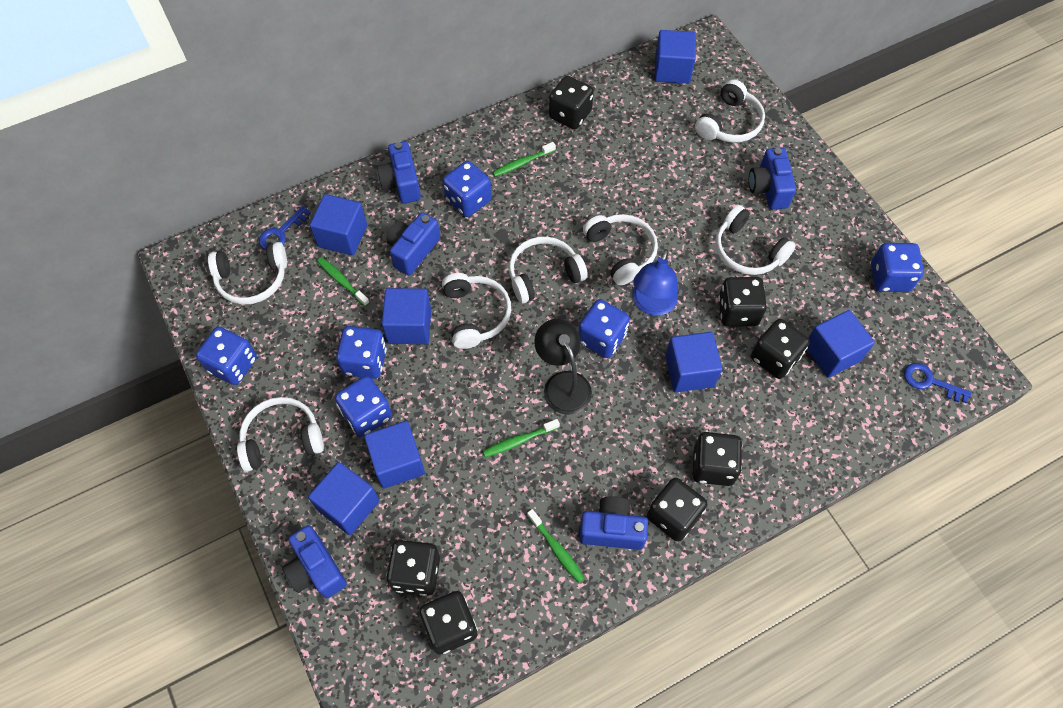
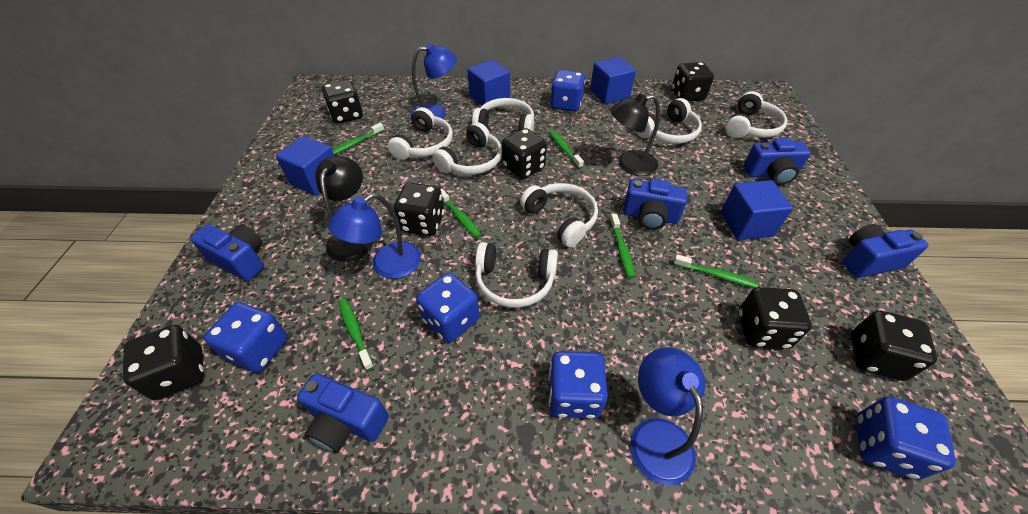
black lamp: 1 -> 2
blue cube: 7 -> 4
blue dice: 6 -> 5
blue key: 2 -> 0
blue lamp: 1 -> 3
green toothbrush: 4 -> 6

